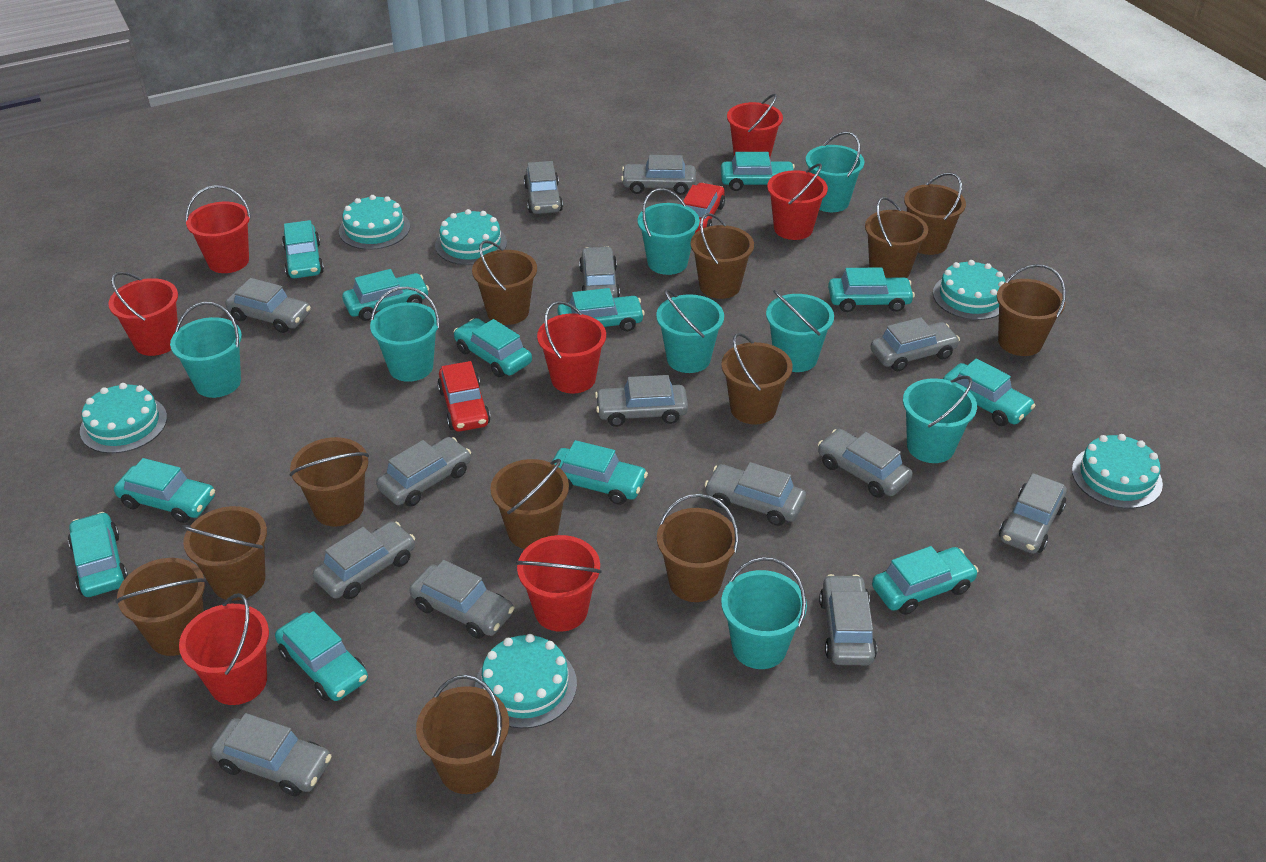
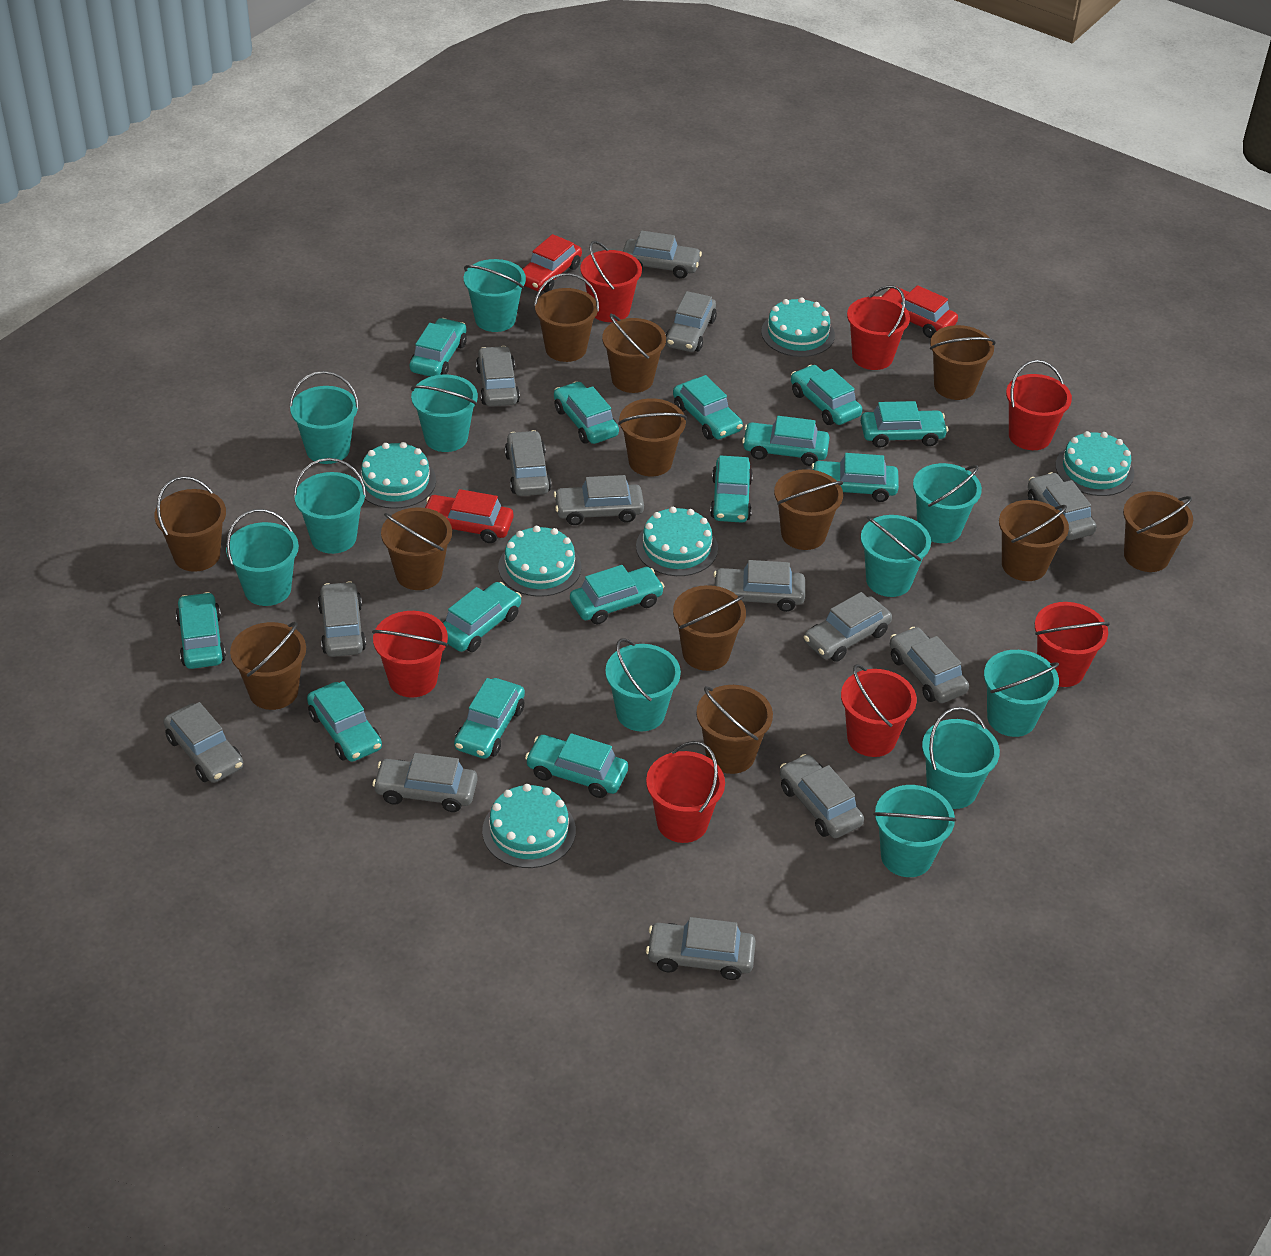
red car: 2 -> 3
turquoise bucket: 8 -> 11
turquoise car: 12 -> 14

